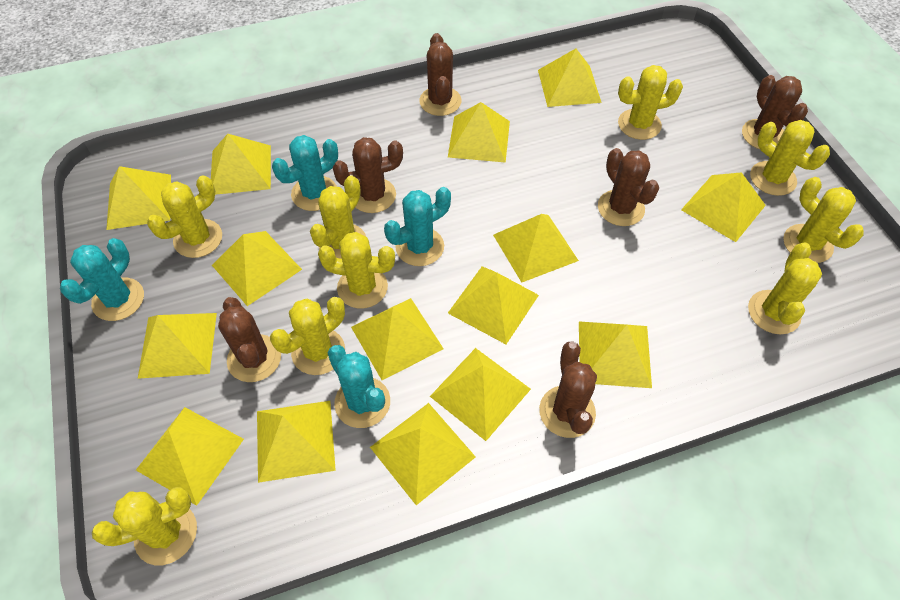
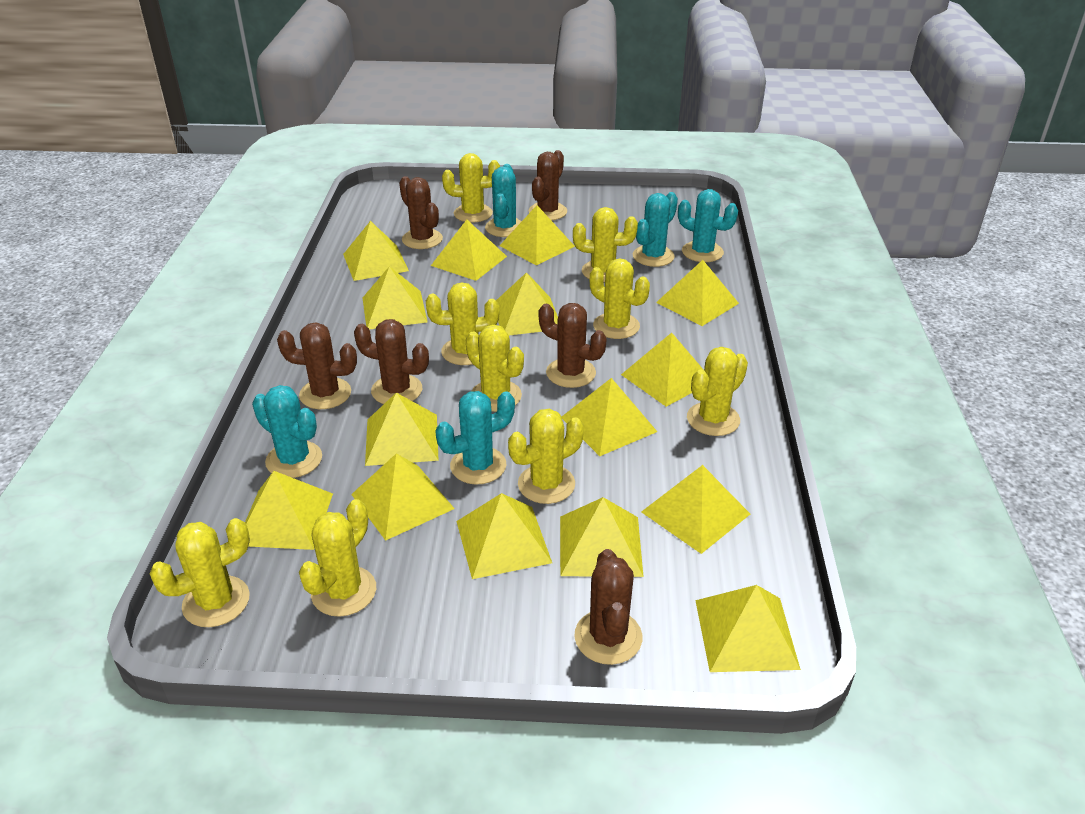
turquoise cactus: 4 -> 5

